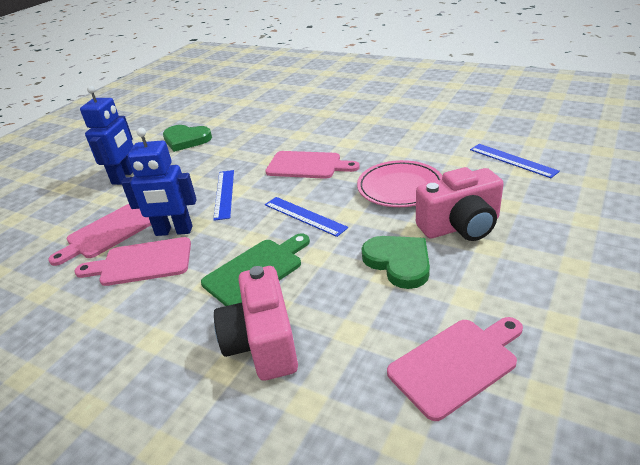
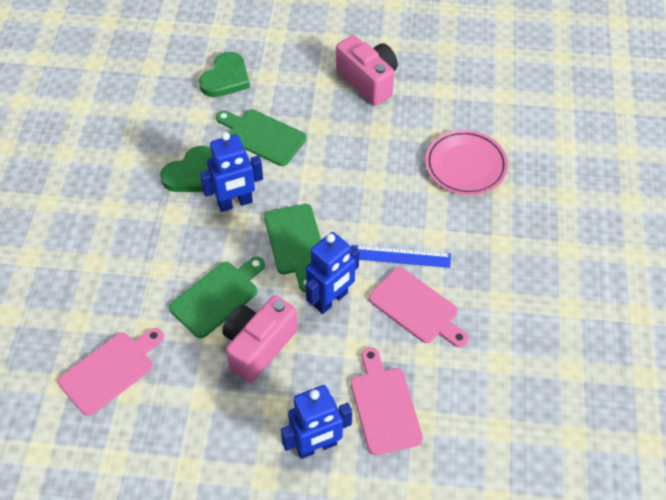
blue robot: 2 -> 3
blue ruler: 3 -> 1
green cutting board: 1 -> 3
pink cutting board: 4 -> 3

